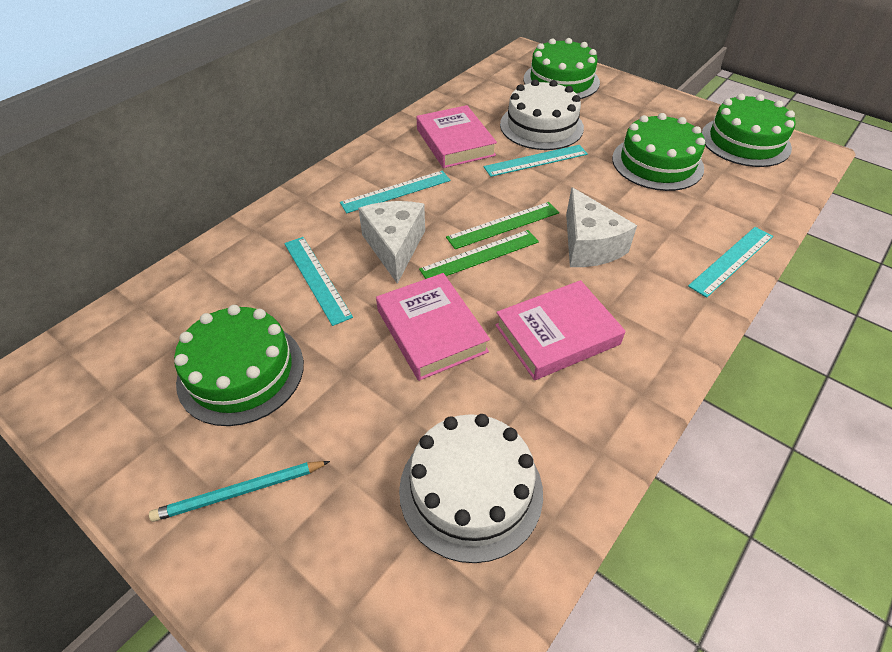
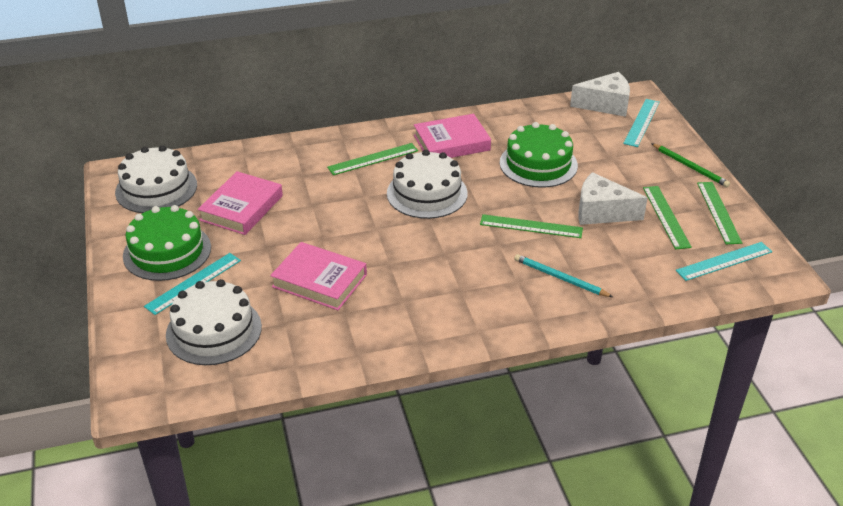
green cake: 4 -> 2
green pencil: 0 -> 1
green ruler: 2 -> 4
turquoise ruler: 4 -> 3
white cake: 2 -> 3

